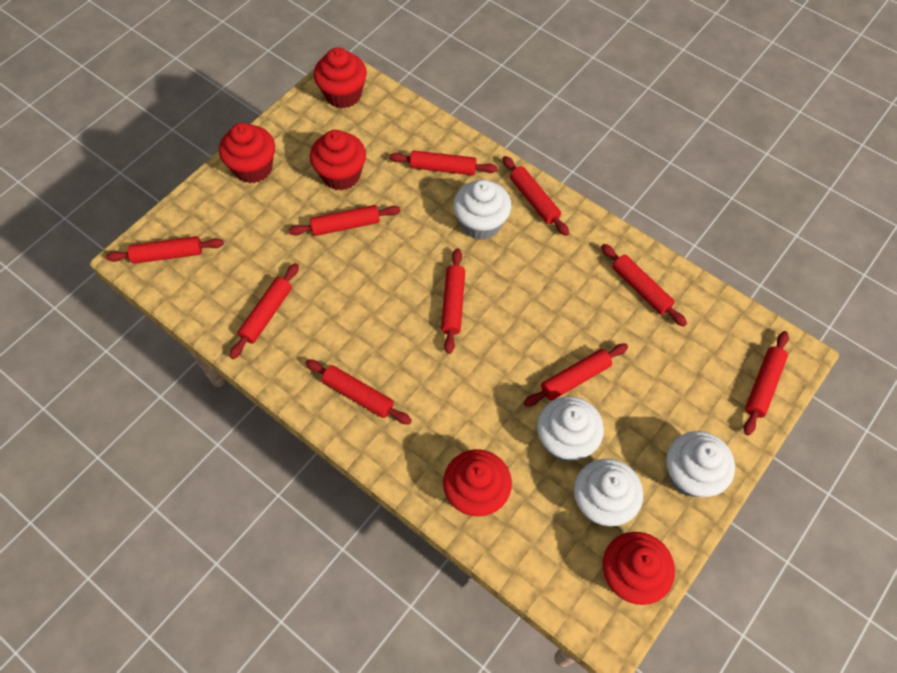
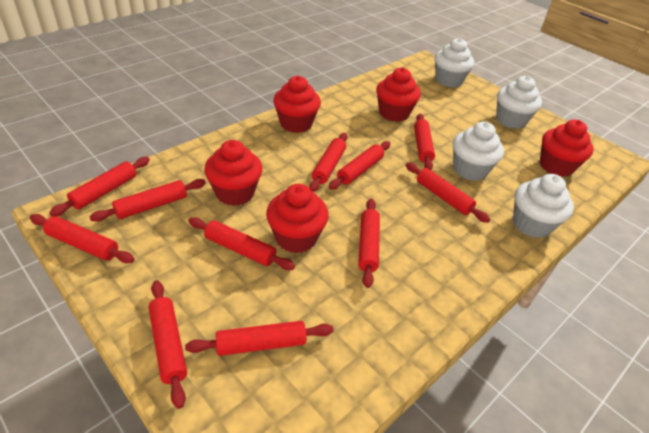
red rolling pin: 10 -> 11

